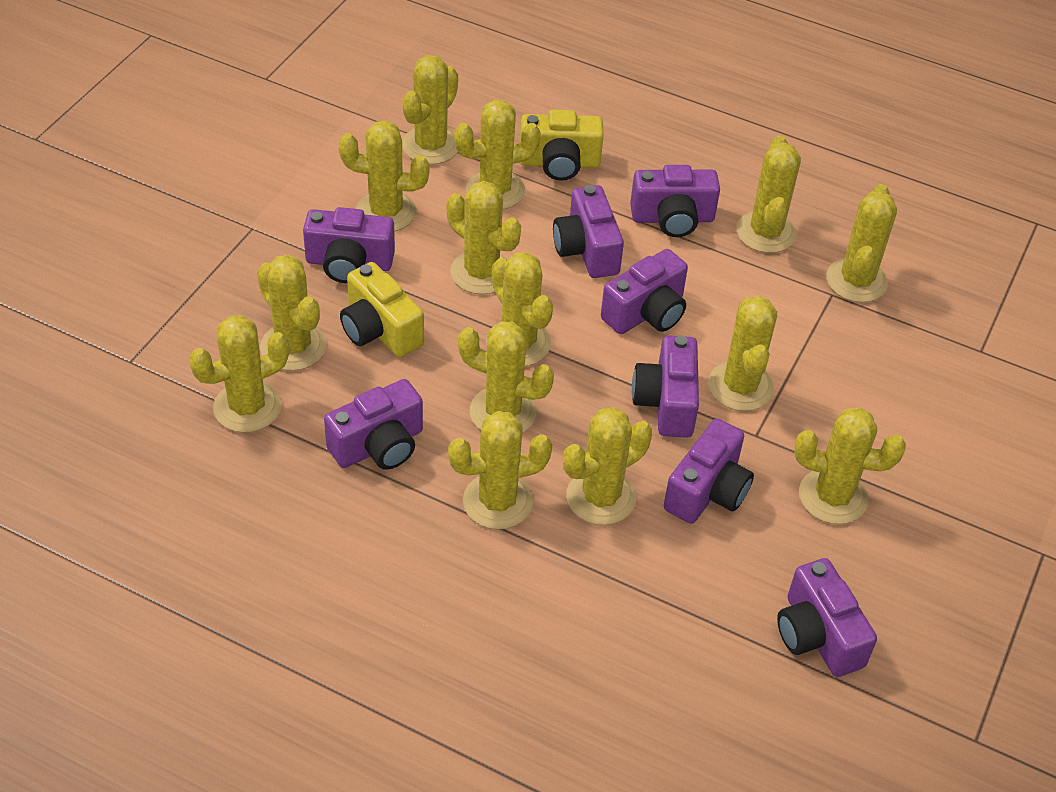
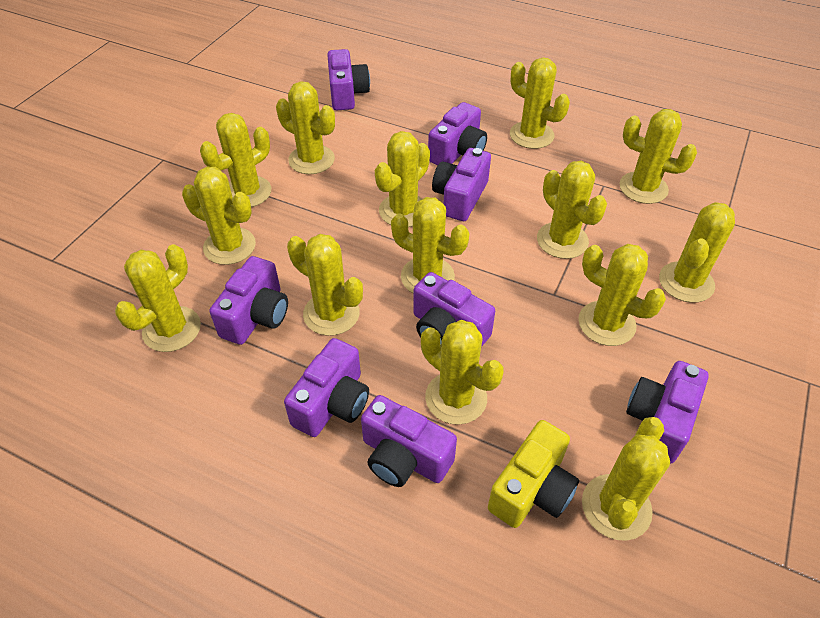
yellow camera: 2 -> 1

